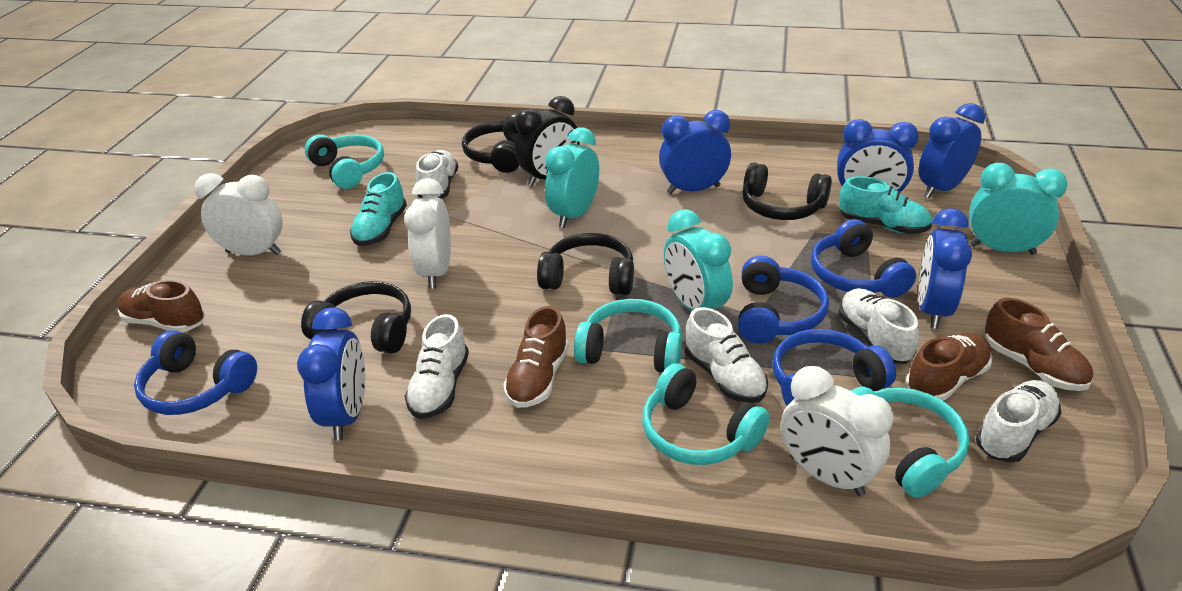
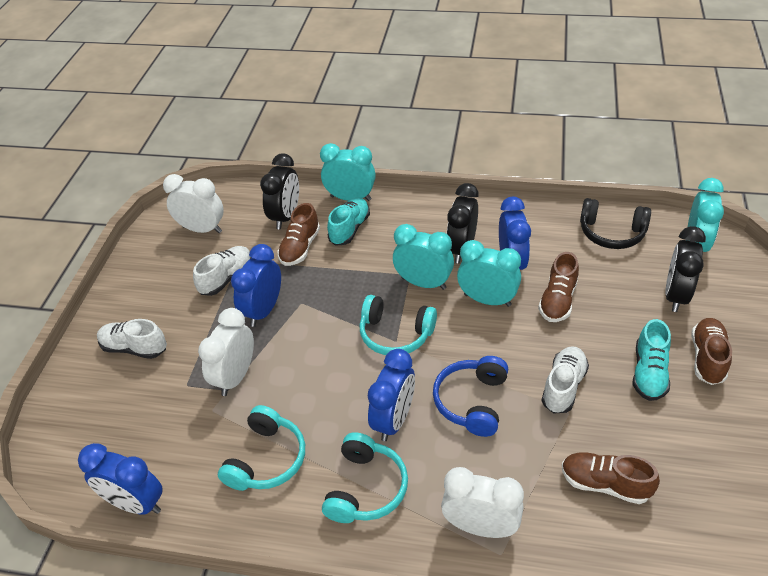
black clock: 1 -> 3
black headphones: 4 -> 1
blue clock: 5 -> 4
blue headphones: 4 -> 1
turquoise clock: 3 -> 4
turquoise headphones: 4 -> 3
white shoe: 5 -> 3

